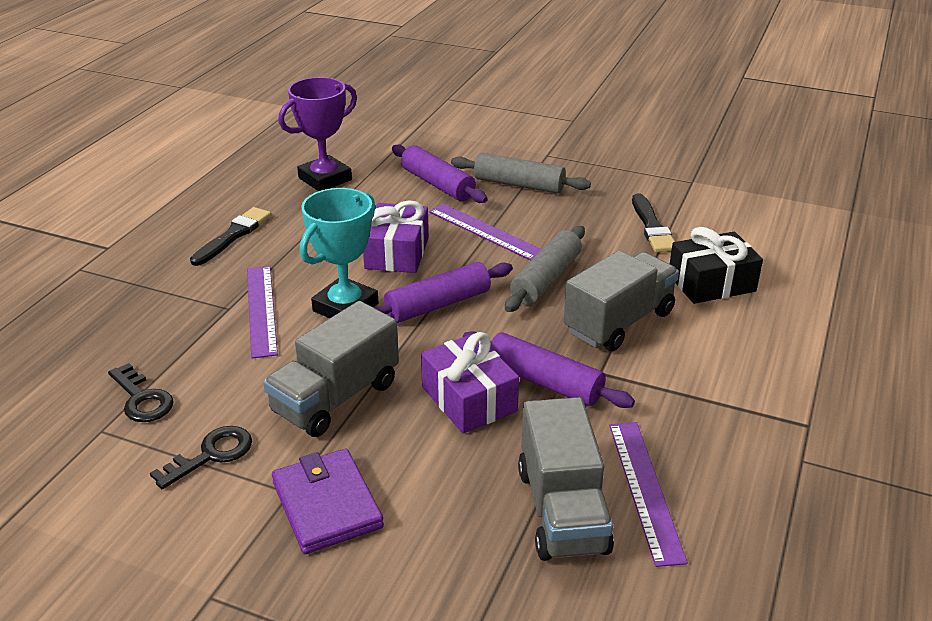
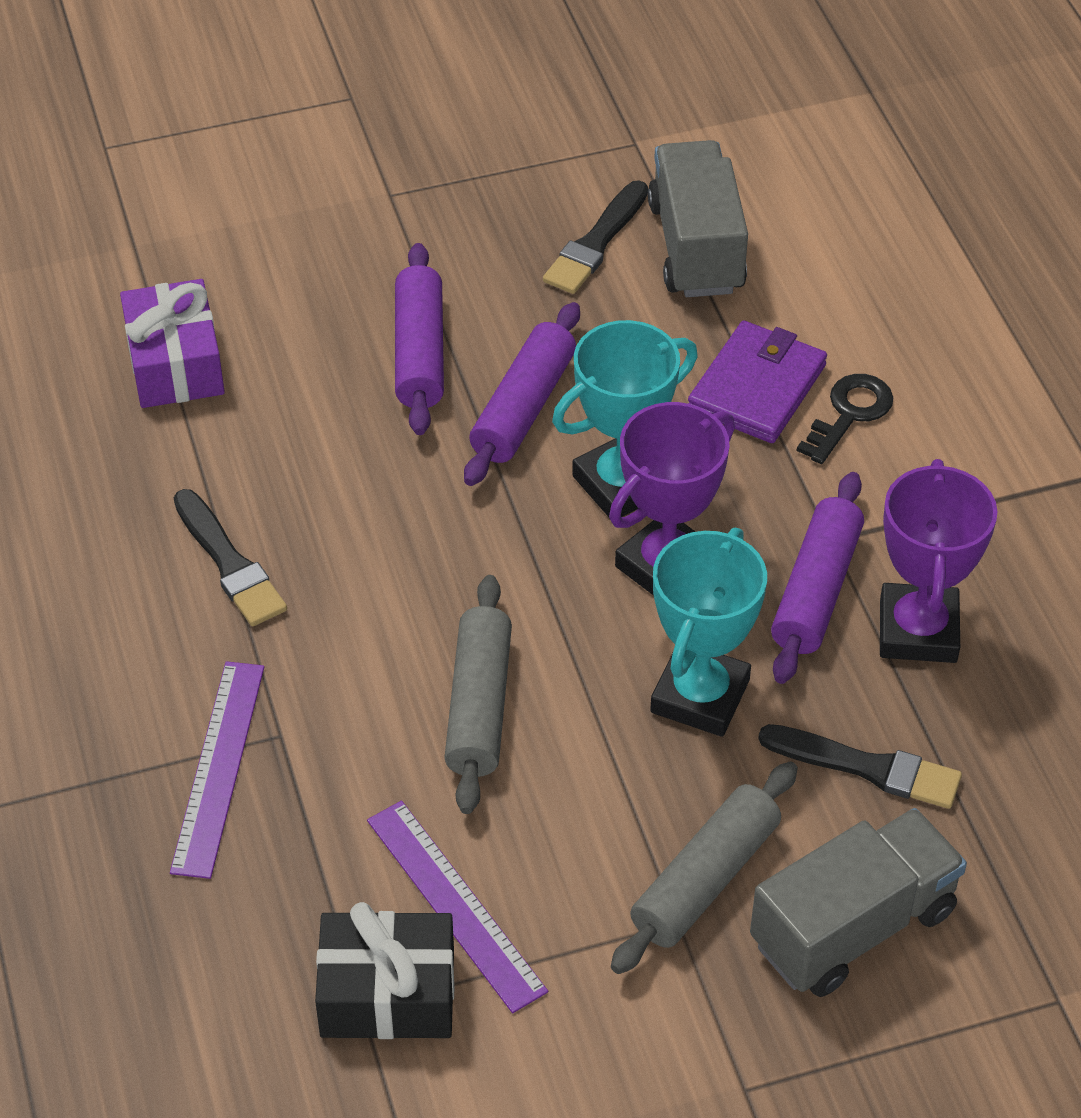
black brush: 2 -> 3
black key: 2 -> 1
grey truck: 3 -> 2
purple gift: 2 -> 1
purple ruler: 3 -> 2
purple trophy: 1 -> 2
turquoise trophy: 1 -> 2

